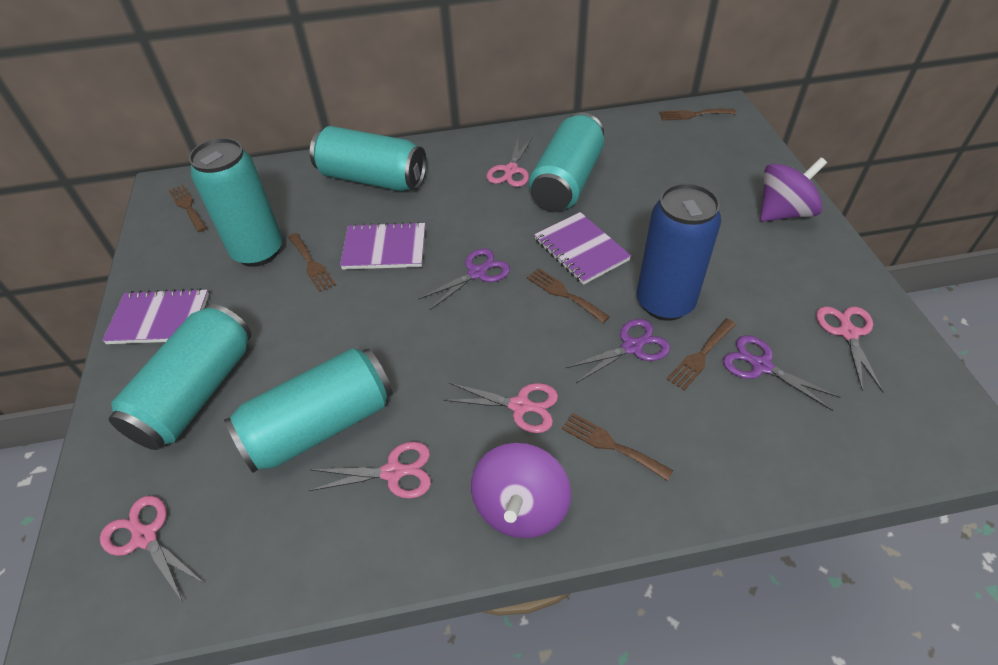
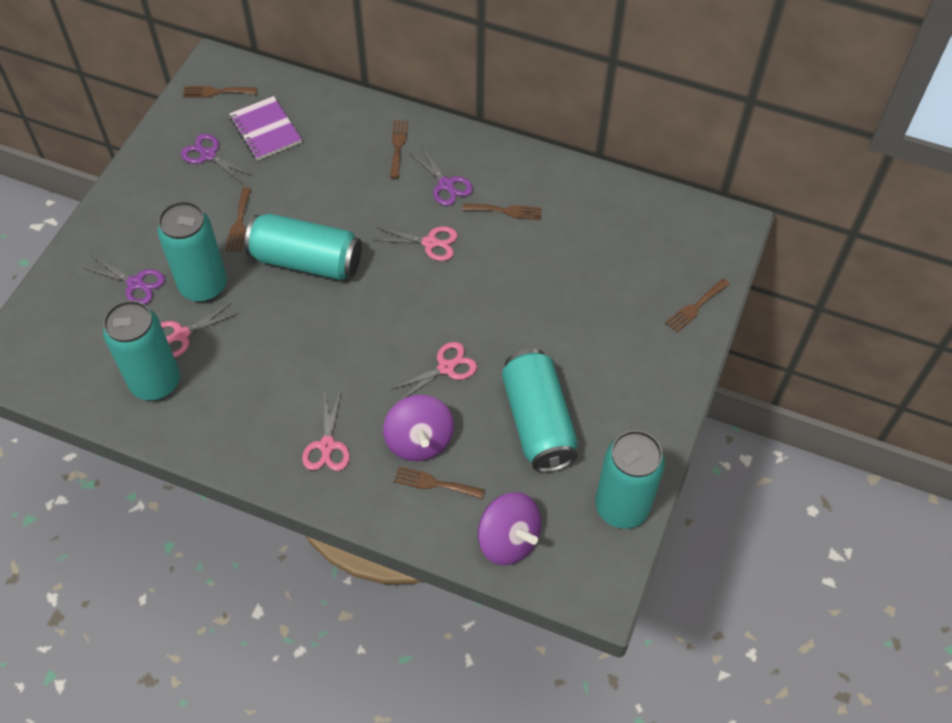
blue can: 1 -> 0
pink scissors: 5 -> 4
purple notebook: 3 -> 1

